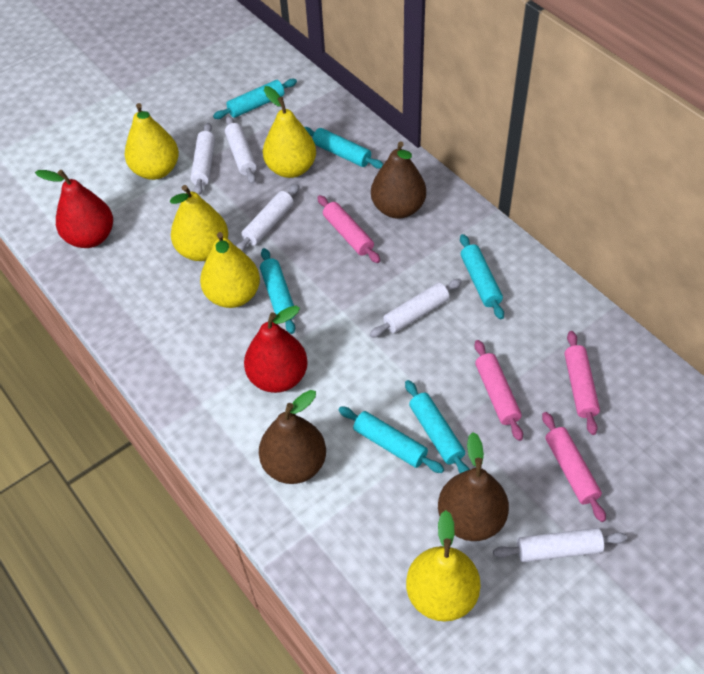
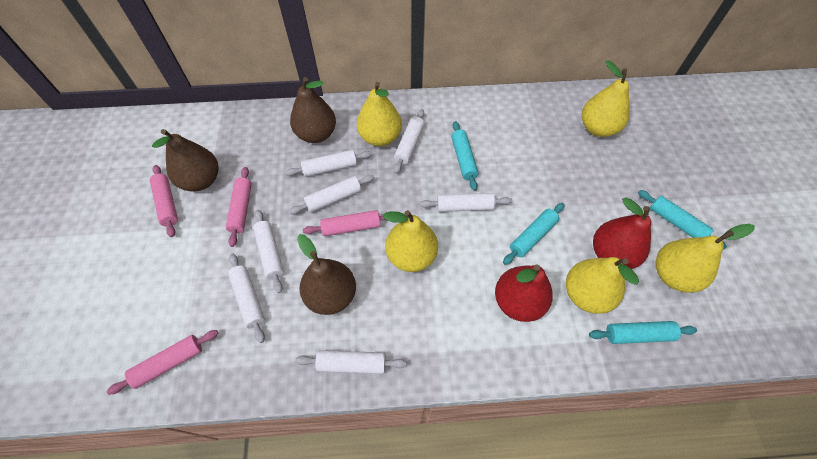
turquoise rolling pin: 6 -> 4
white rolling pin: 5 -> 7

